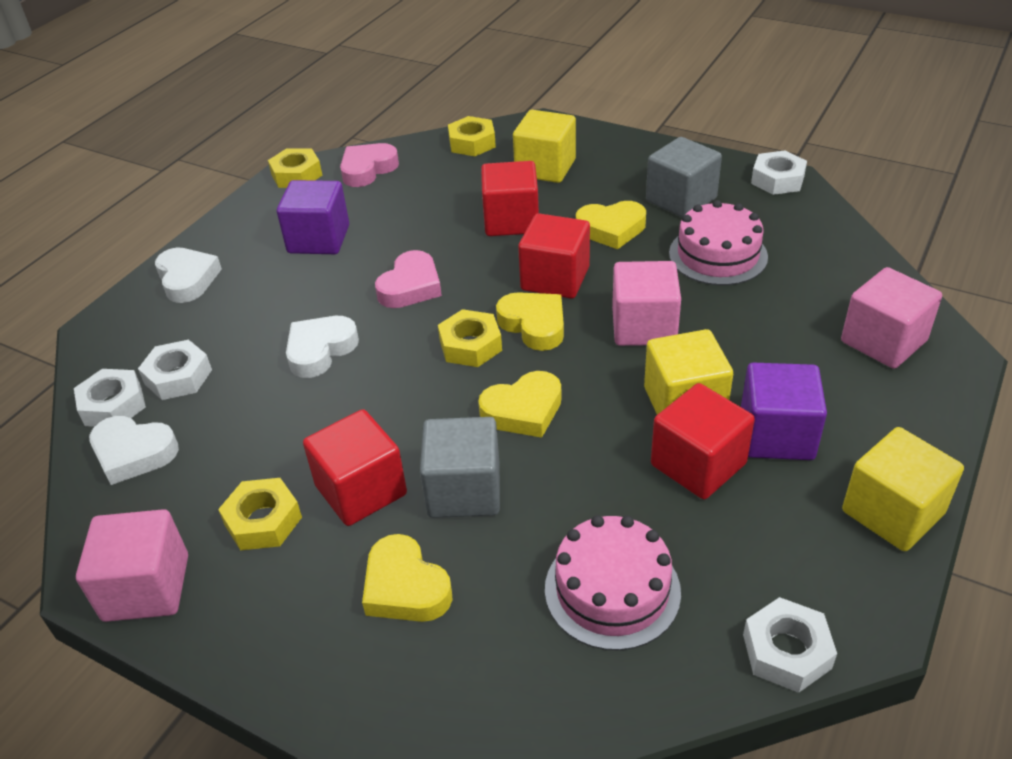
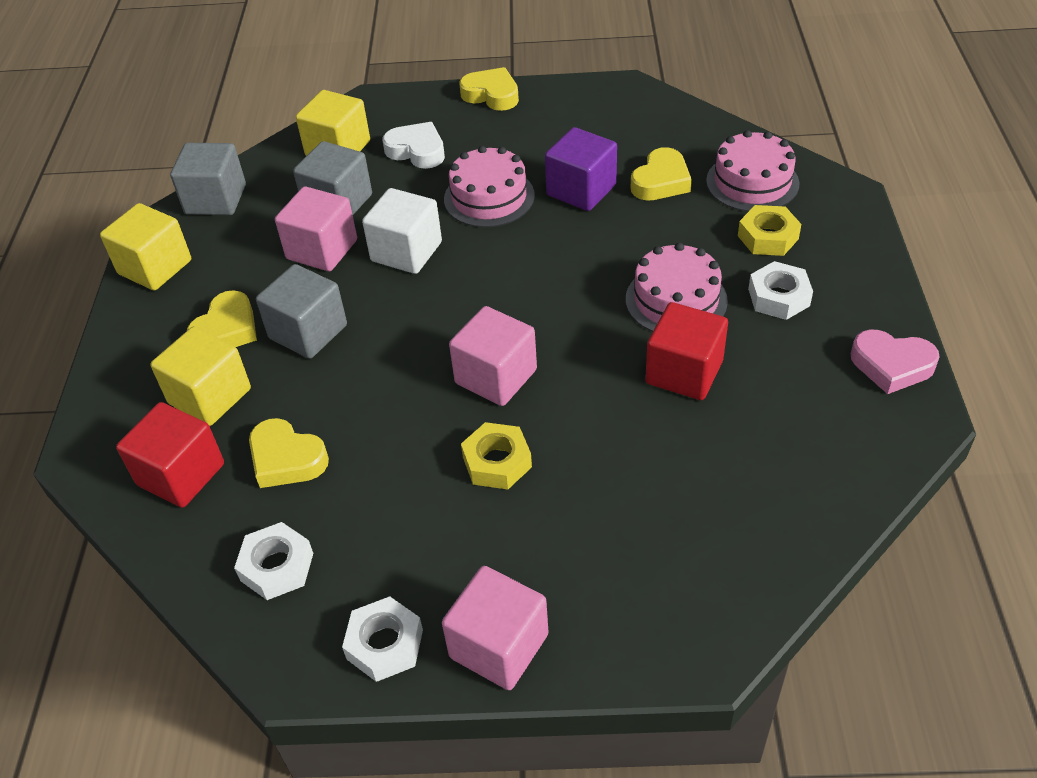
grey cube: 2 -> 3
pink cake: 2 -> 3
pink heart: 2 -> 1
purple cube: 2 -> 1
red cube: 4 -> 2
white cube: 0 -> 1
white heart: 3 -> 1
white nut: 4 -> 3
yellow nut: 4 -> 2

